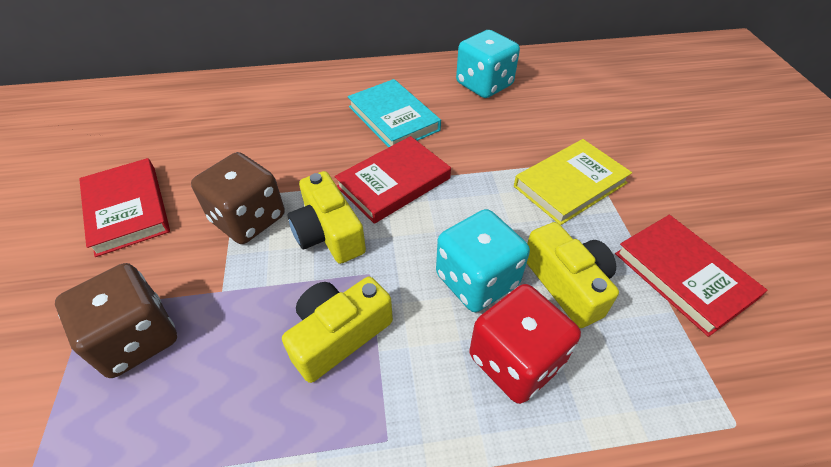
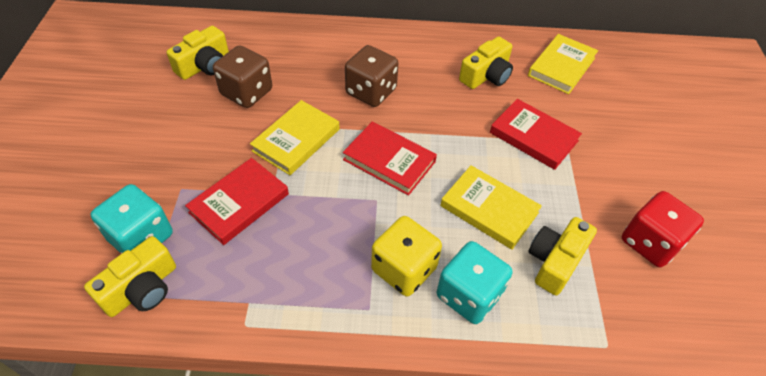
turquoise book: 1 -> 0
yellow book: 1 -> 3
yellow camera: 3 -> 4
yellow dice: 0 -> 1

